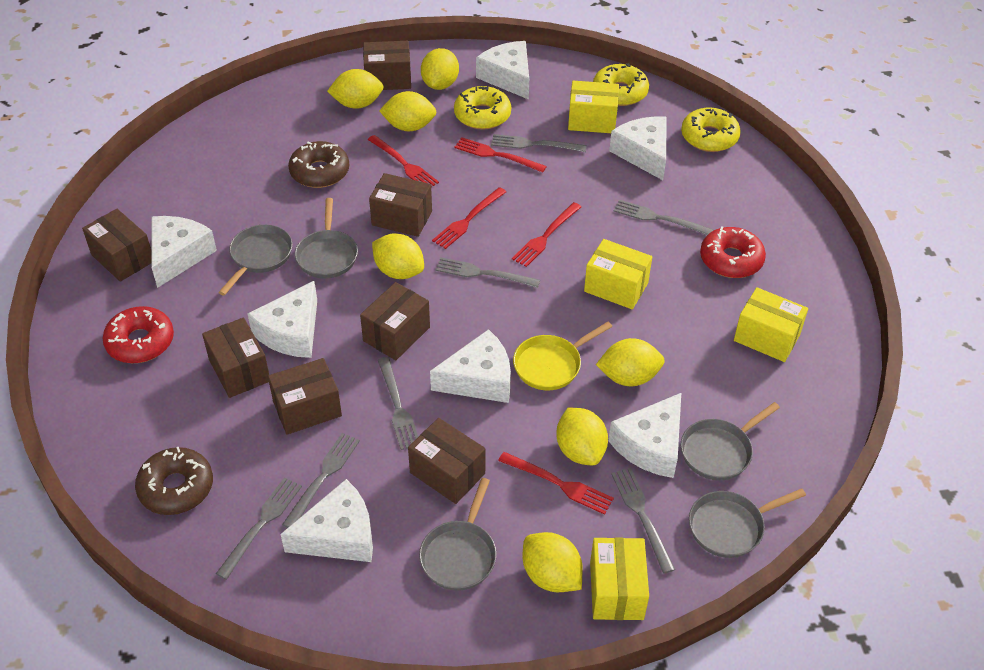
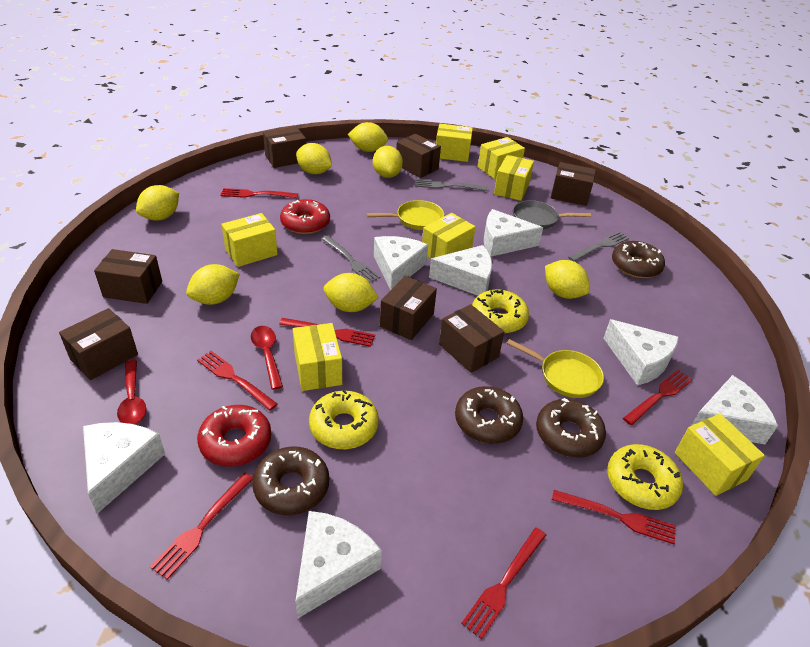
brown donut: 2 -> 4
grey fork: 7 -> 3
grey pan: 5 -> 1
red fork: 5 -> 7
red spoon: 0 -> 2
yellow box: 4 -> 7
yellow pan: 1 -> 2

